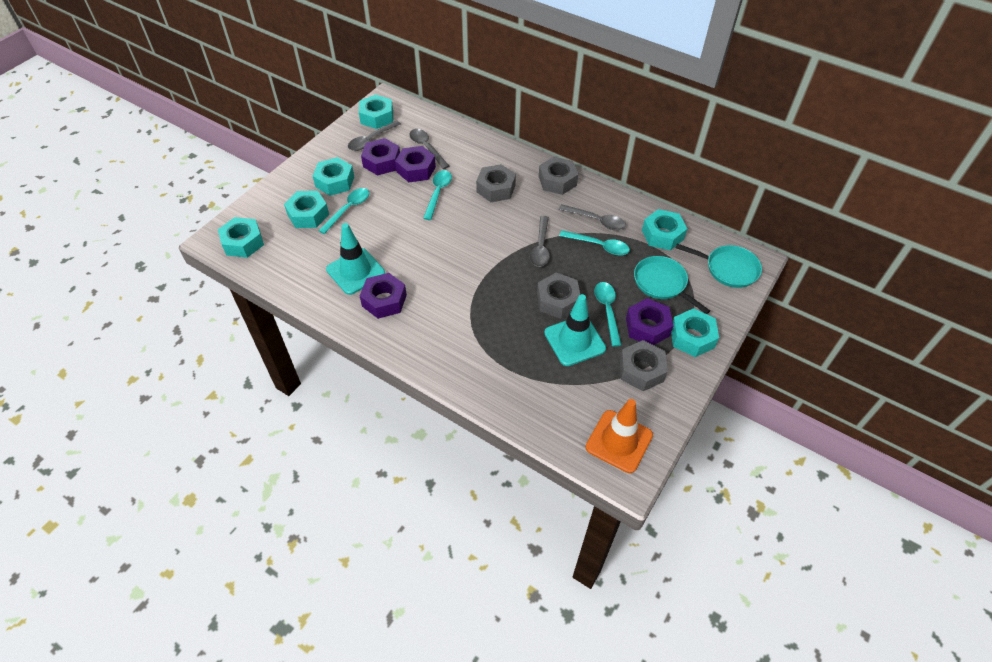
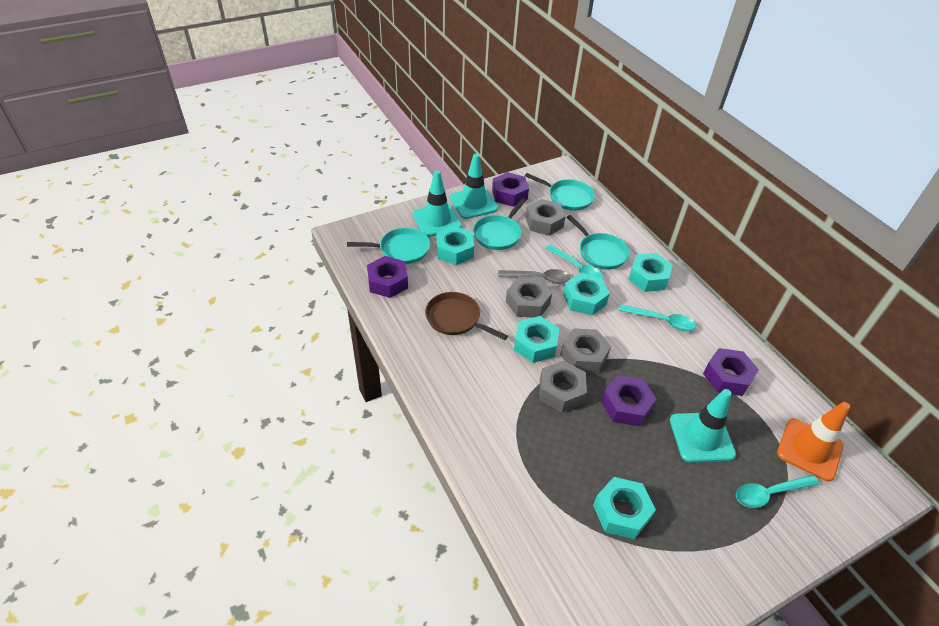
brown pan: 0 -> 1
grey spoon: 4 -> 1
turquoise nut: 6 -> 5
turquoise pan: 2 -> 4
turquoise spoon: 4 -> 3
turquoise traffic cone: 2 -> 3

